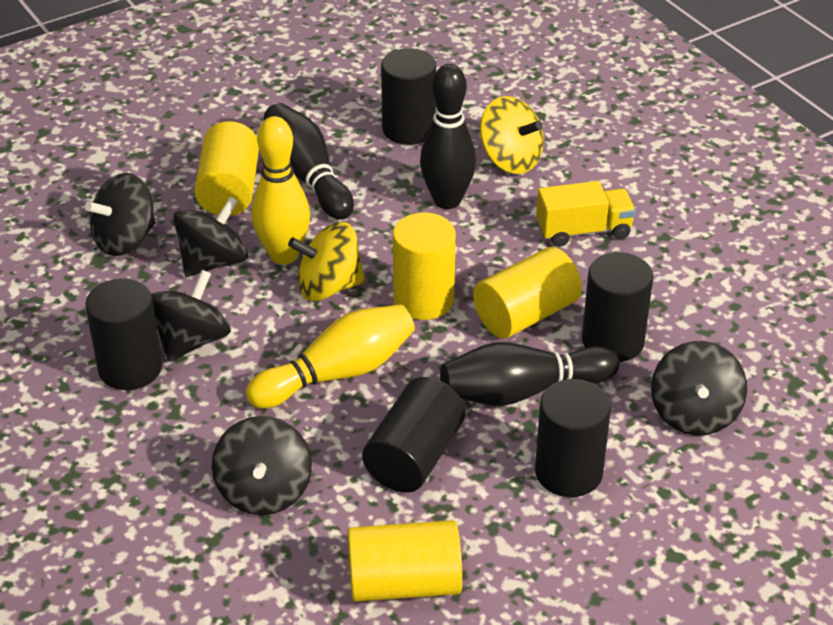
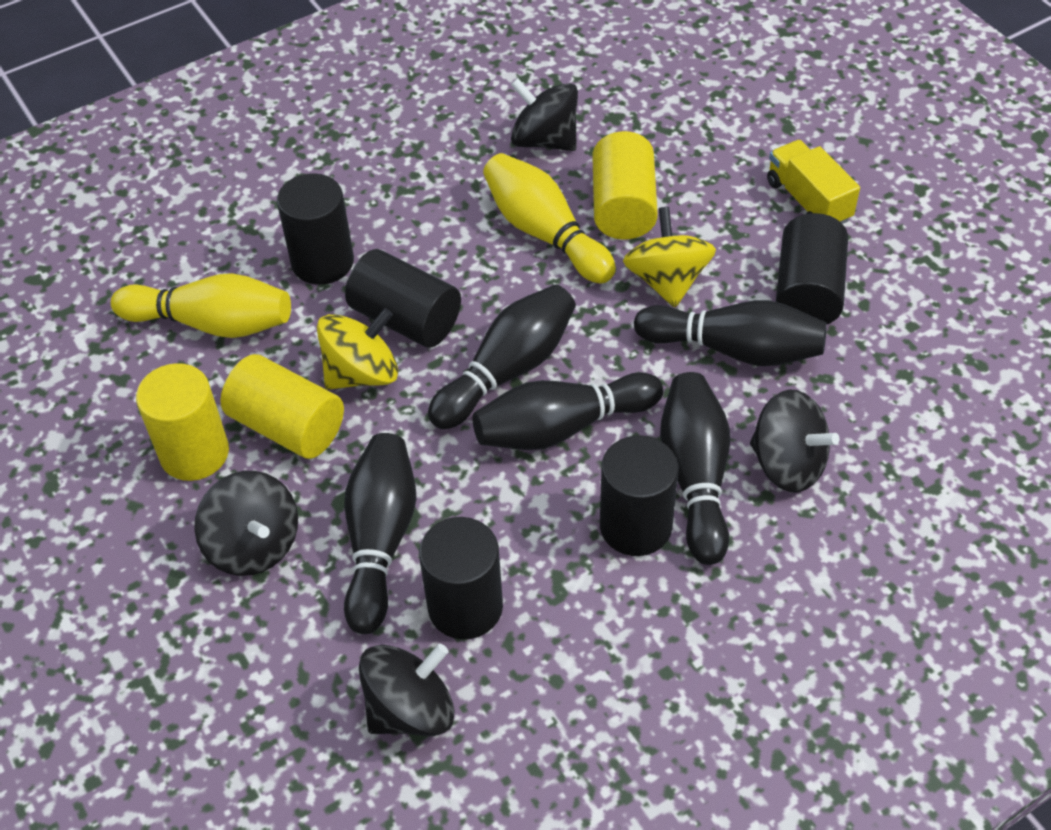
black bowling pin: 3 -> 5
black spinning top: 5 -> 4
yellow cylinder: 4 -> 3

